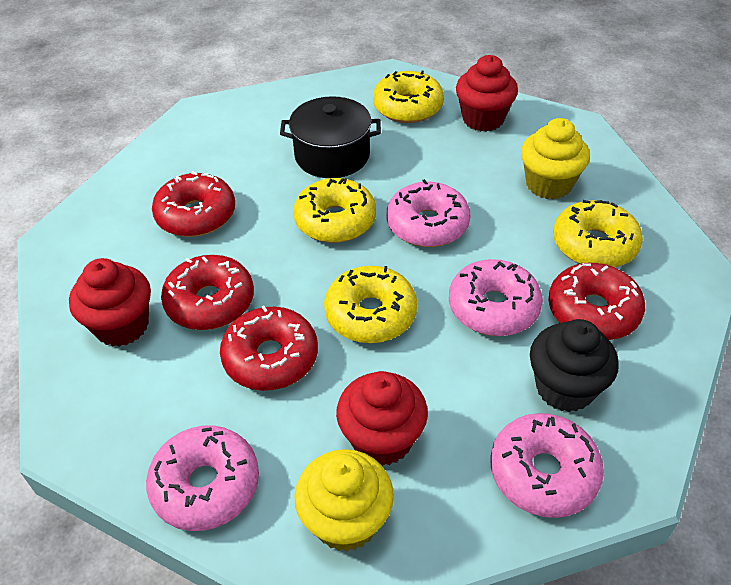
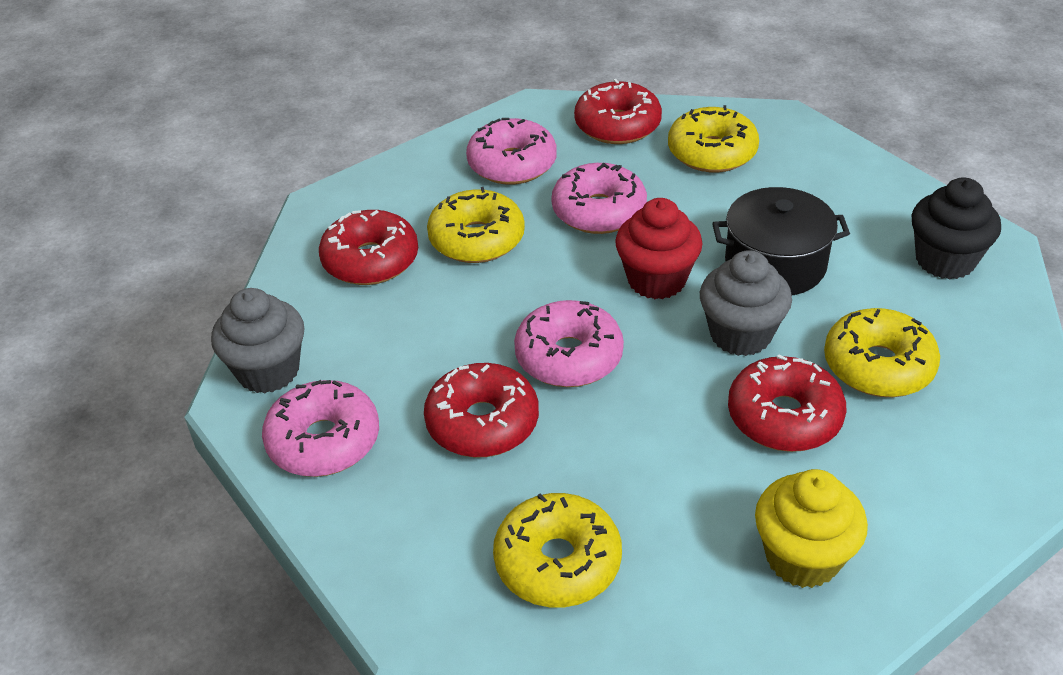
grey cupcake: 0 -> 2
red cupcake: 3 -> 1
yellow cupcake: 2 -> 1

